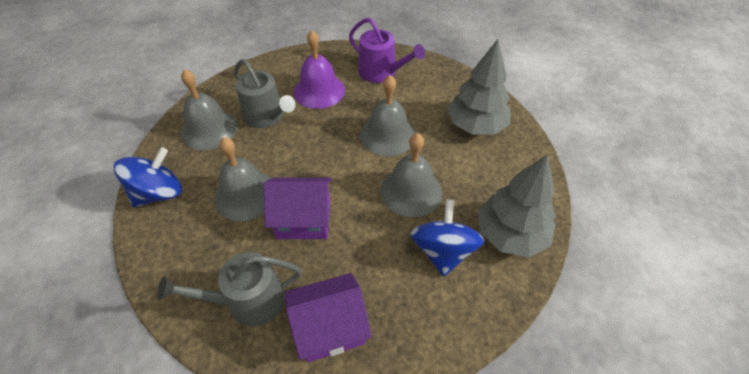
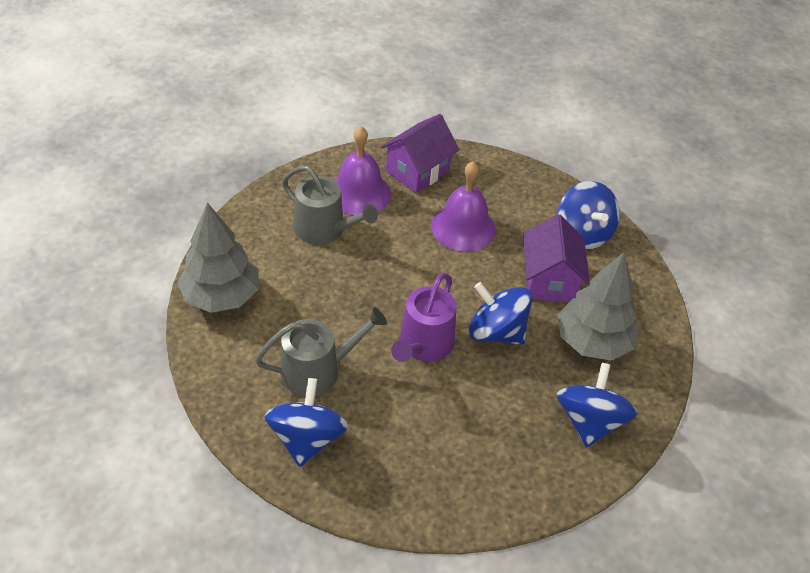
blue spinning top: 2 -> 4
grey bell: 4 -> 0
purple bell: 1 -> 2

